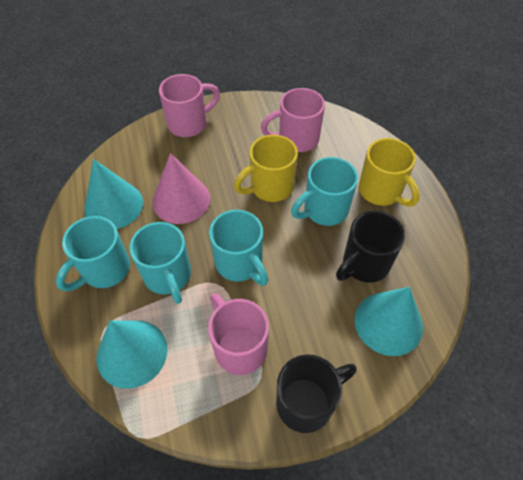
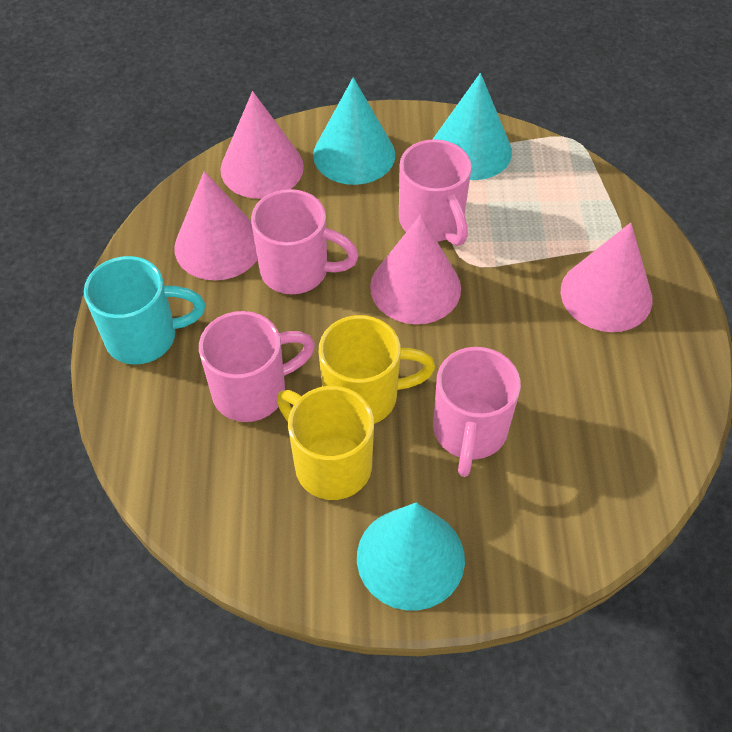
black mug: 2 -> 0
pink cone: 1 -> 4
pink mug: 3 -> 4
turquoise mug: 4 -> 1

